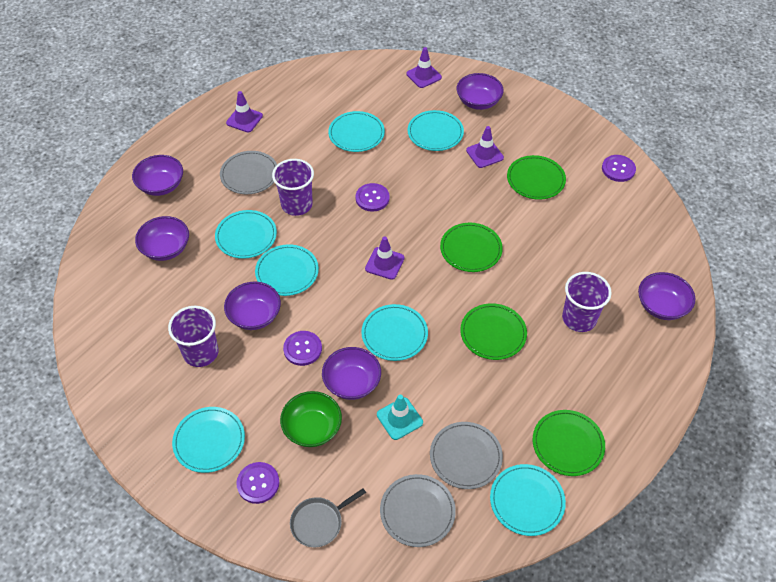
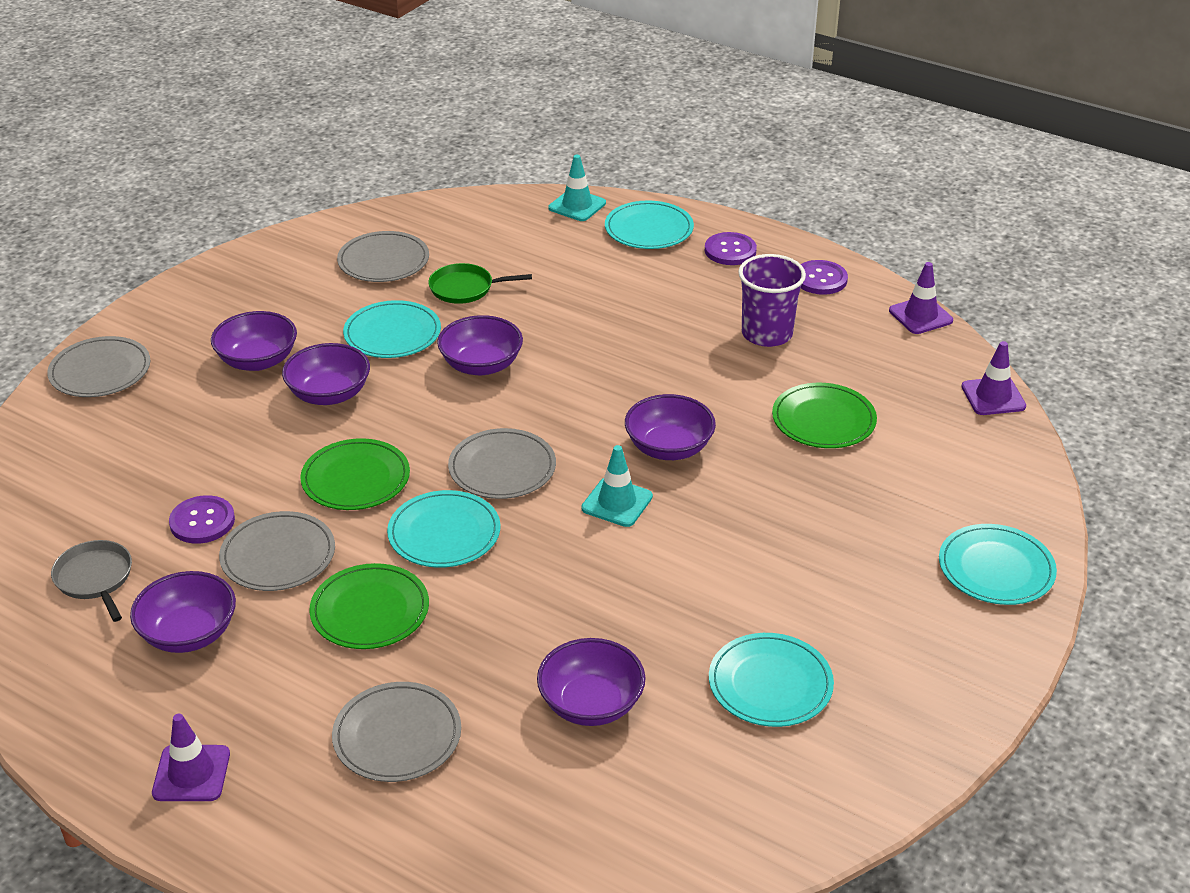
green bowl: 1 -> 0
green pan: 0 -> 1
green plate: 4 -> 3
grey plate: 3 -> 5
purple button: 4 -> 3
purple cup: 3 -> 1
purple traffic cone: 4 -> 3
turquoise plate: 7 -> 5
turquoise traffic cone: 1 -> 2

